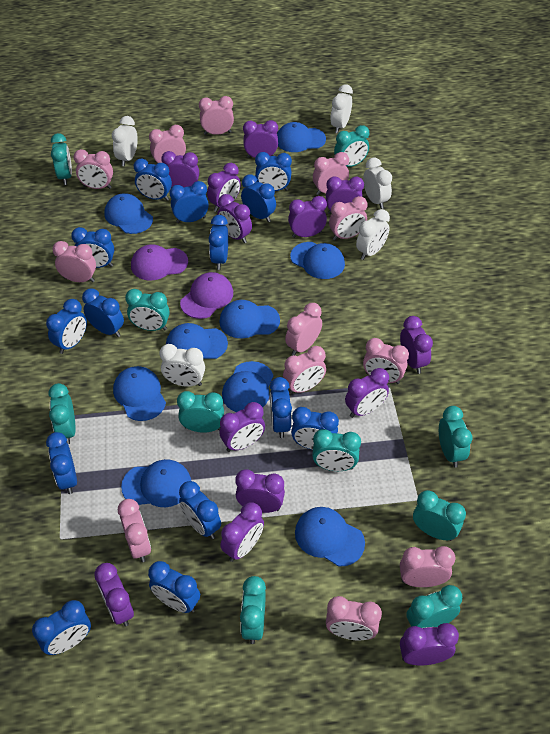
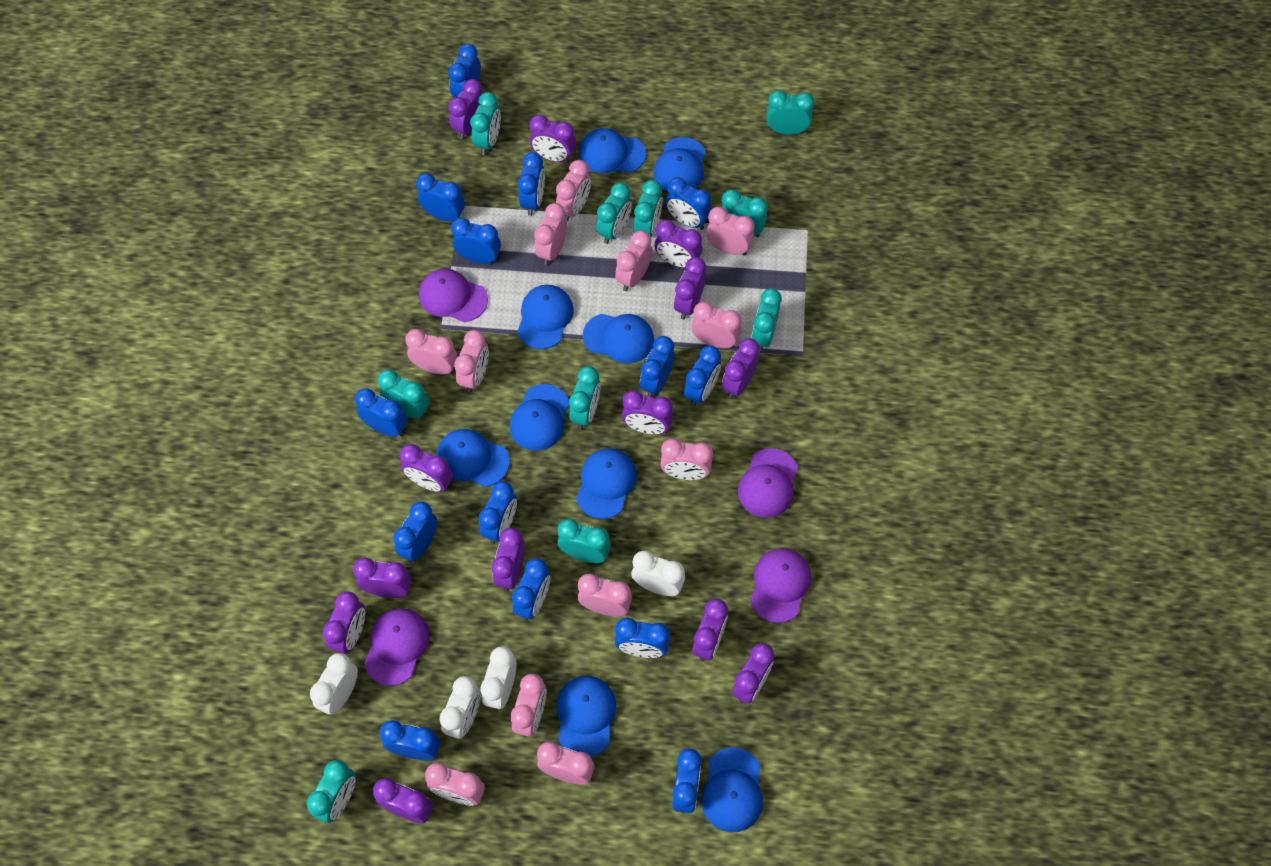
purple cap: 2 -> 4
white clock: 5 -> 4

